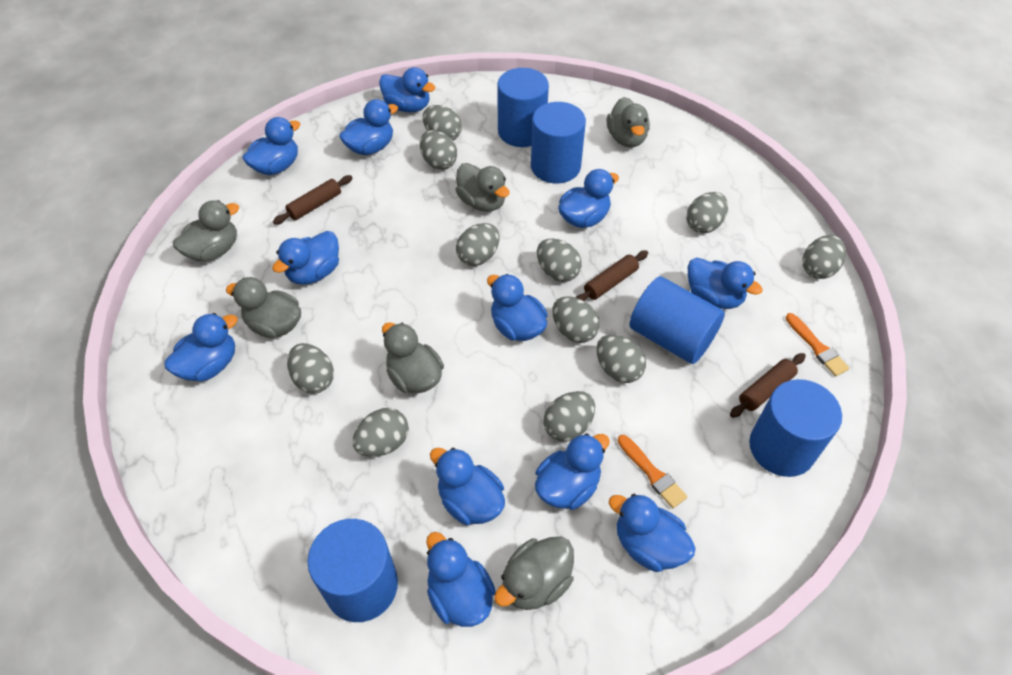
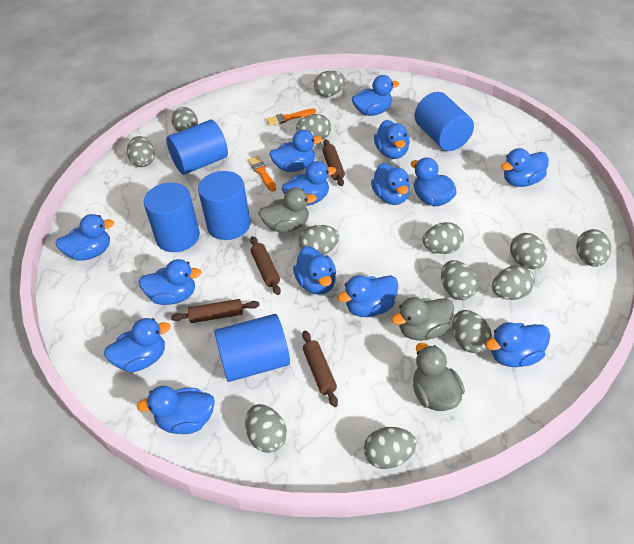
blue duck: 12 -> 14
brown rolling pin: 3 -> 4
grey duck: 6 -> 3
grey egg: 11 -> 13

